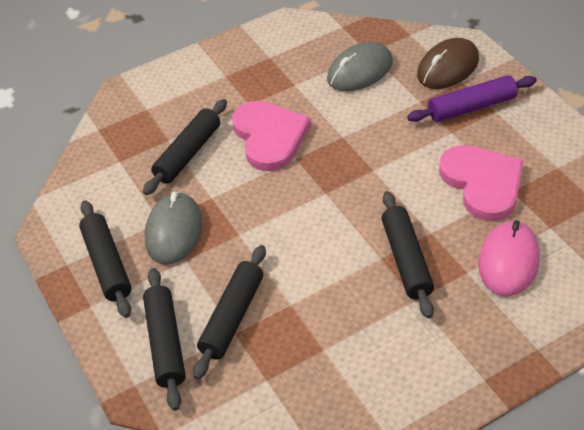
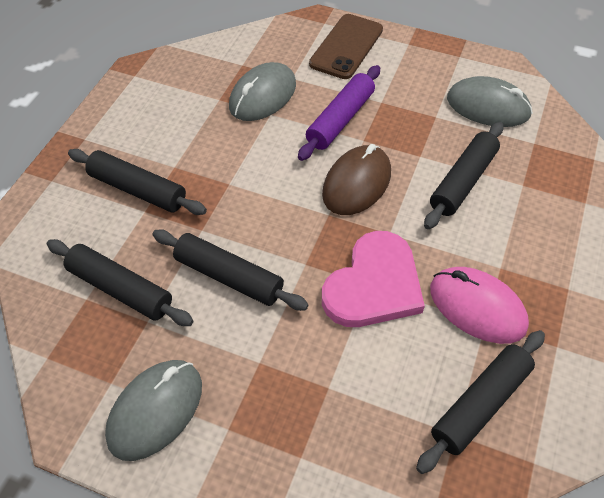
brown phone: 0 -> 1
grey mouse: 2 -> 3
pink heart: 2 -> 1

